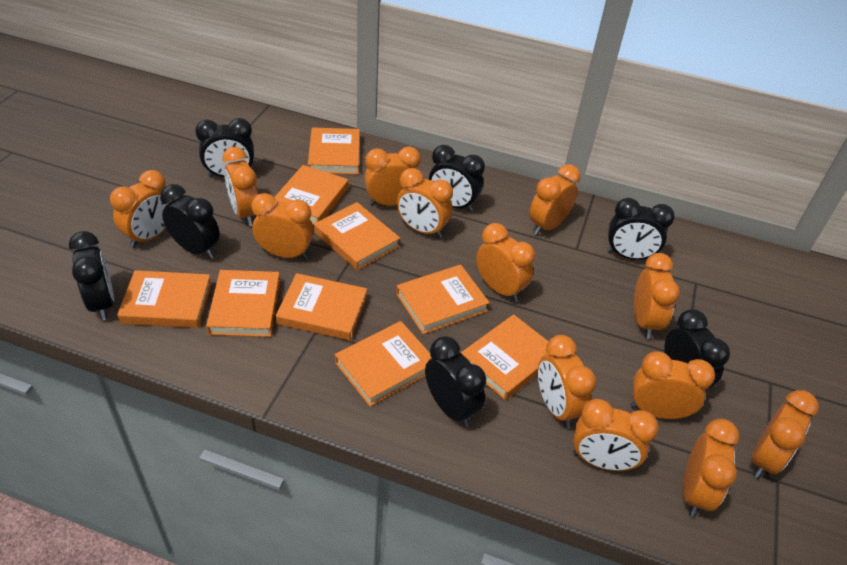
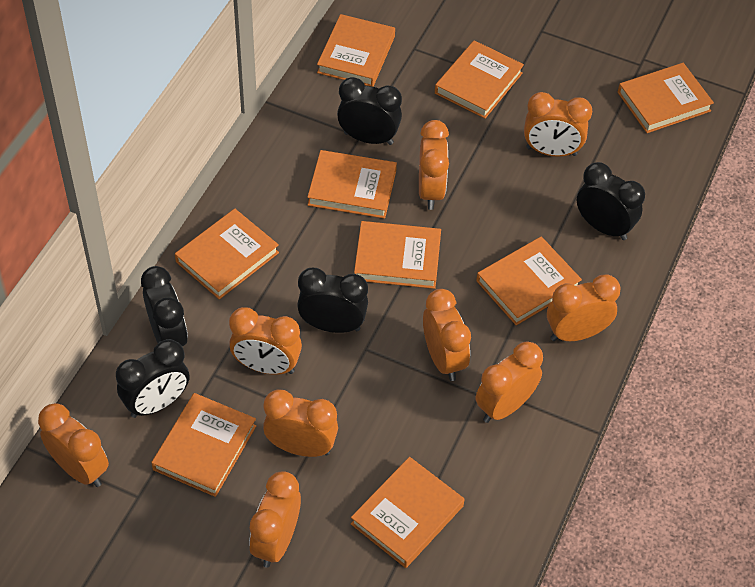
black clock: 7 -> 5
orange clock: 13 -> 9

